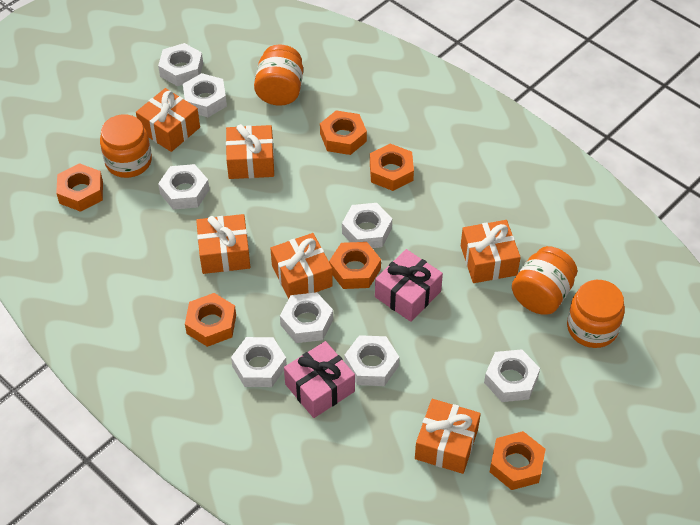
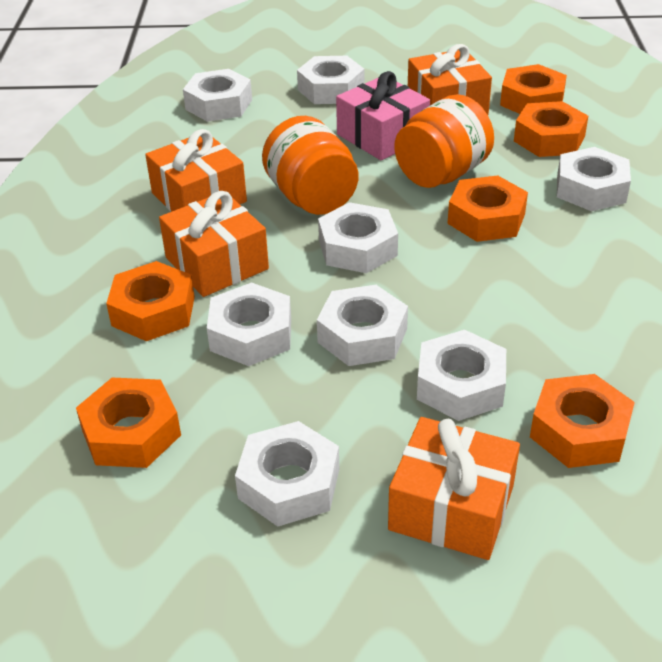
orange gift: 6 -> 4
orange jar: 4 -> 2
pink gift: 2 -> 1

